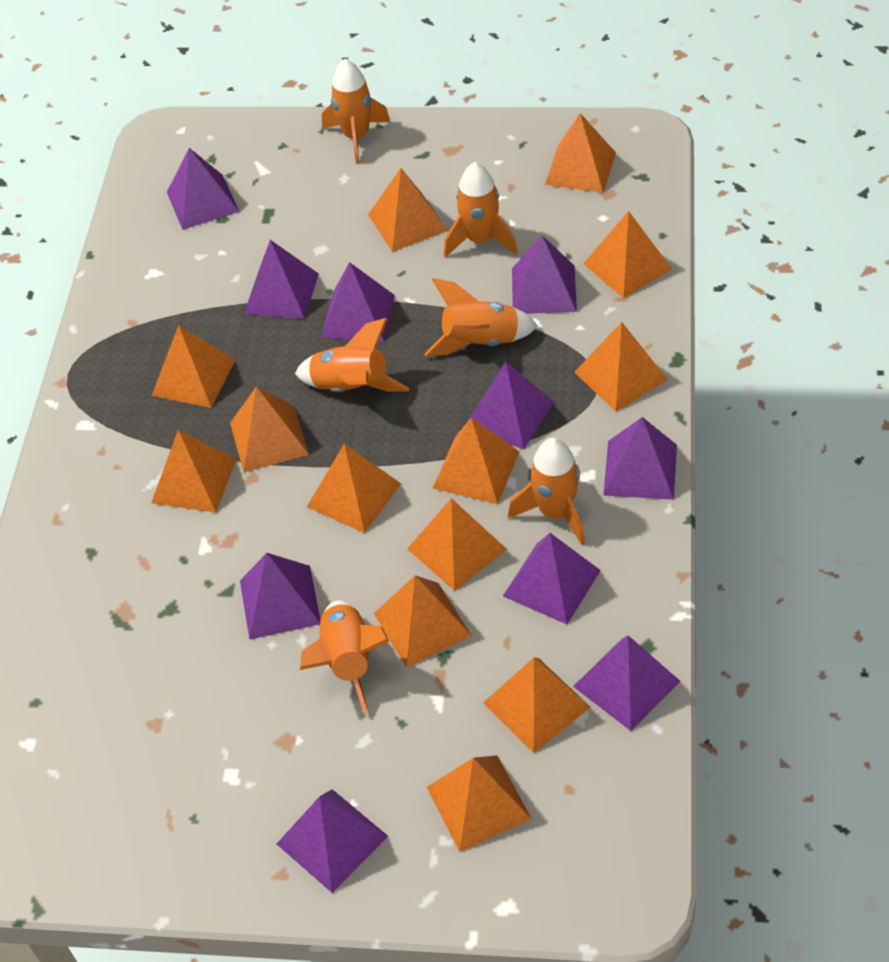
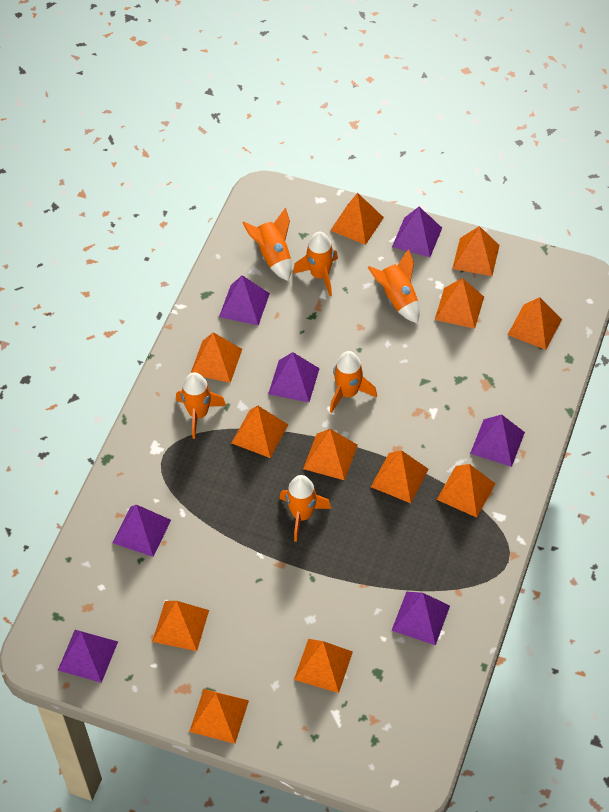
orange pyramid: 13 -> 12
purple pyramid: 10 -> 7

